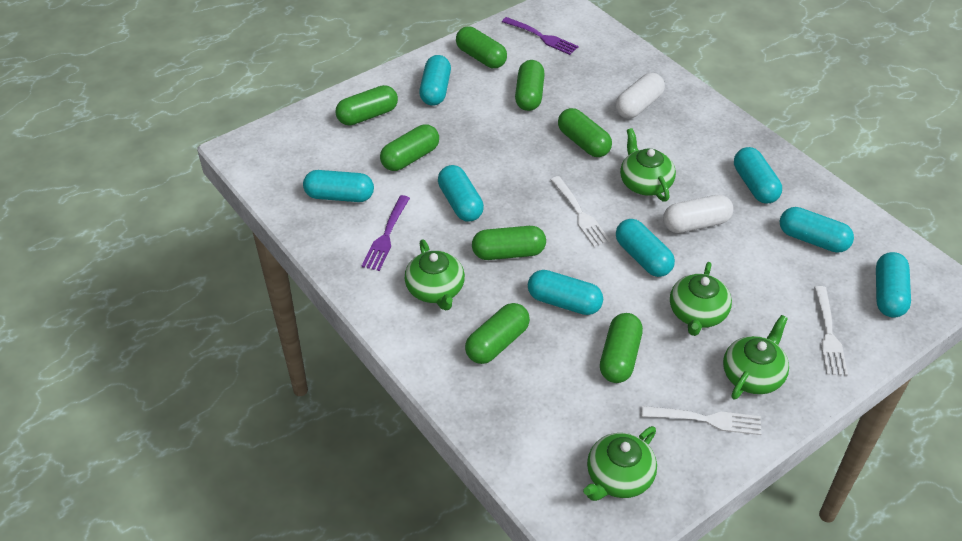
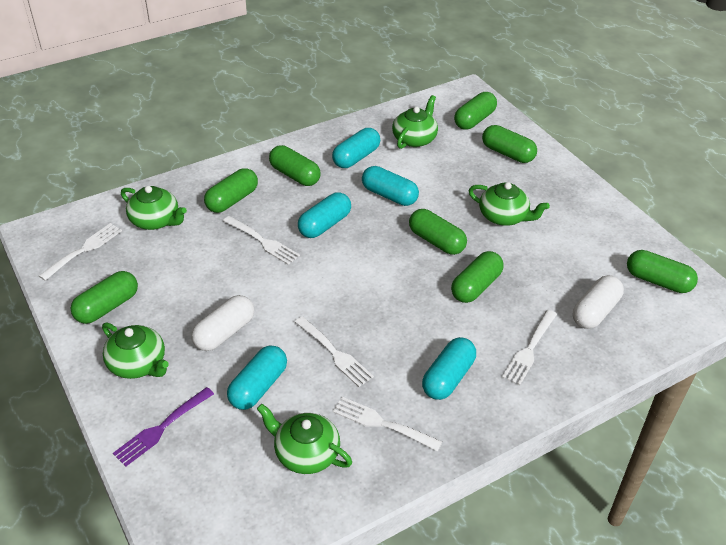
purple fork: 2 -> 1
turquoise capsule: 8 -> 5
white fork: 3 -> 5

